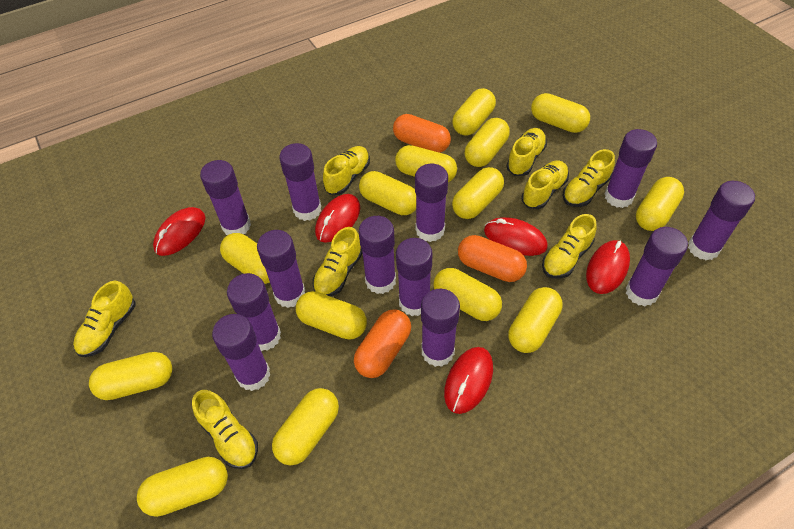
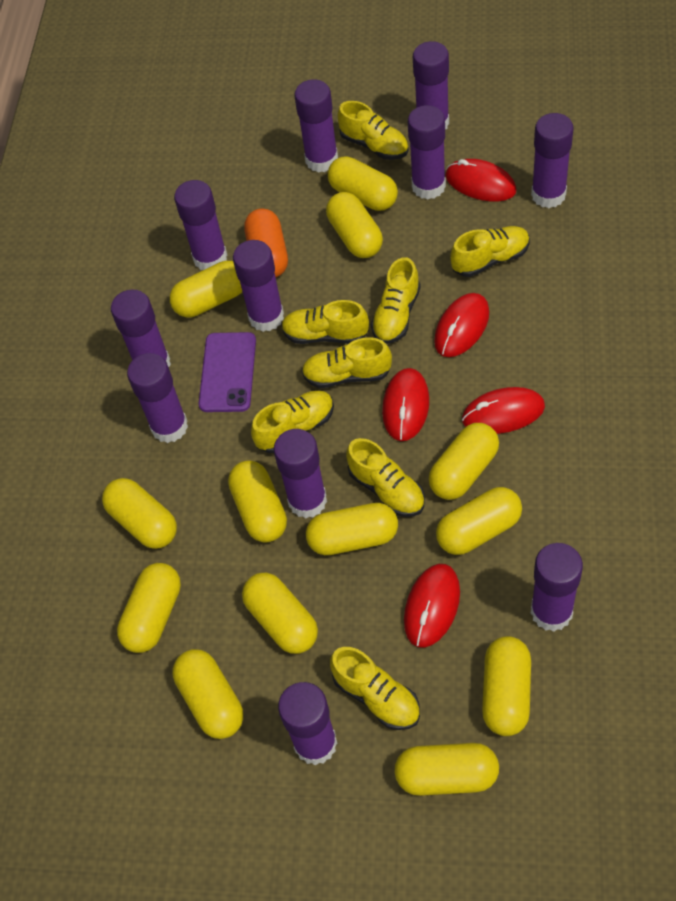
orange capsule: 3 -> 1
purple glue stick: 12 -> 11
purple phone: 0 -> 1
yellow capsule: 14 -> 13

